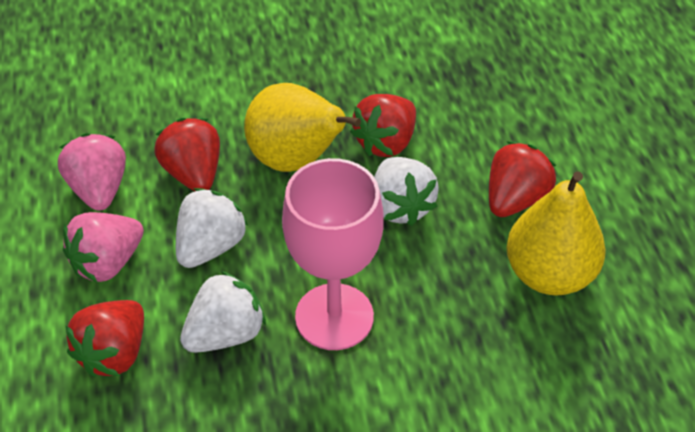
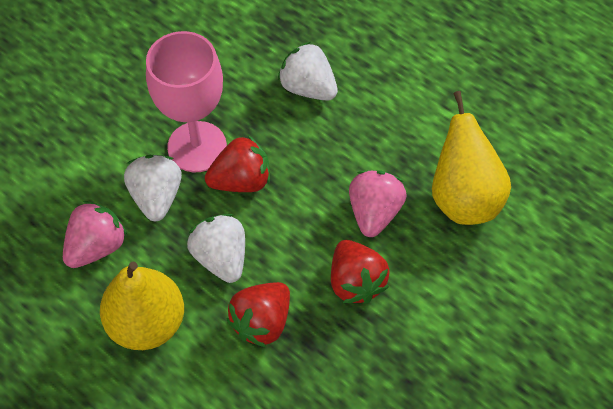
red strawberry: 4 -> 3

